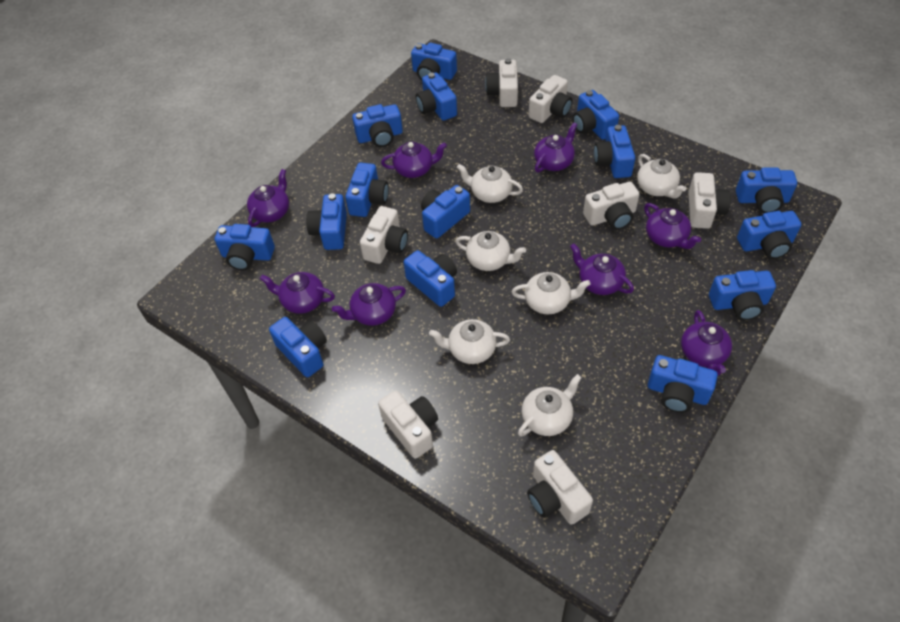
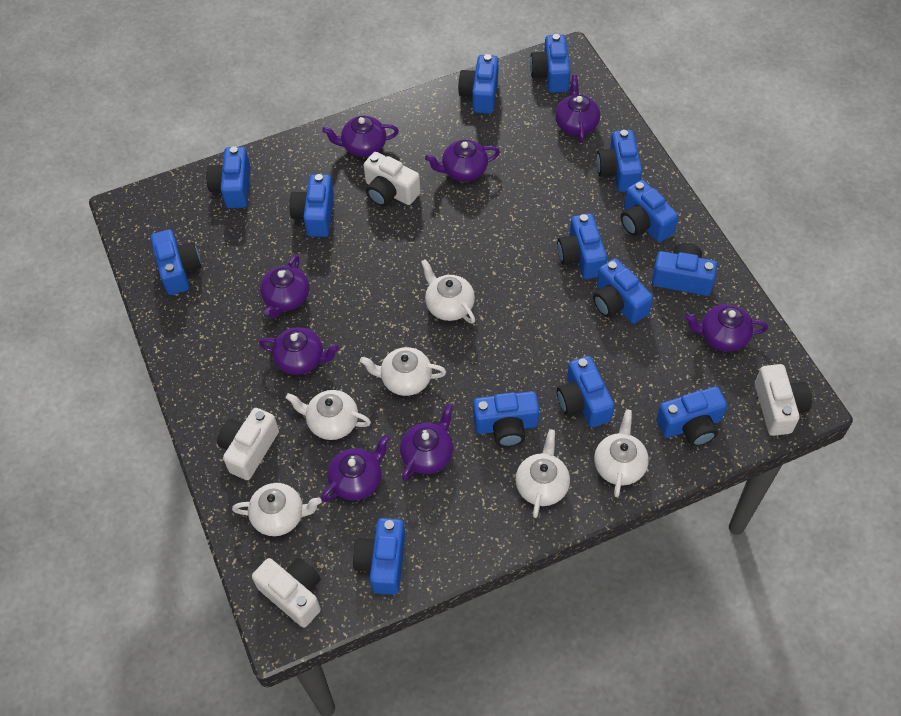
blue camera: 15 -> 14
white camera: 7 -> 4

